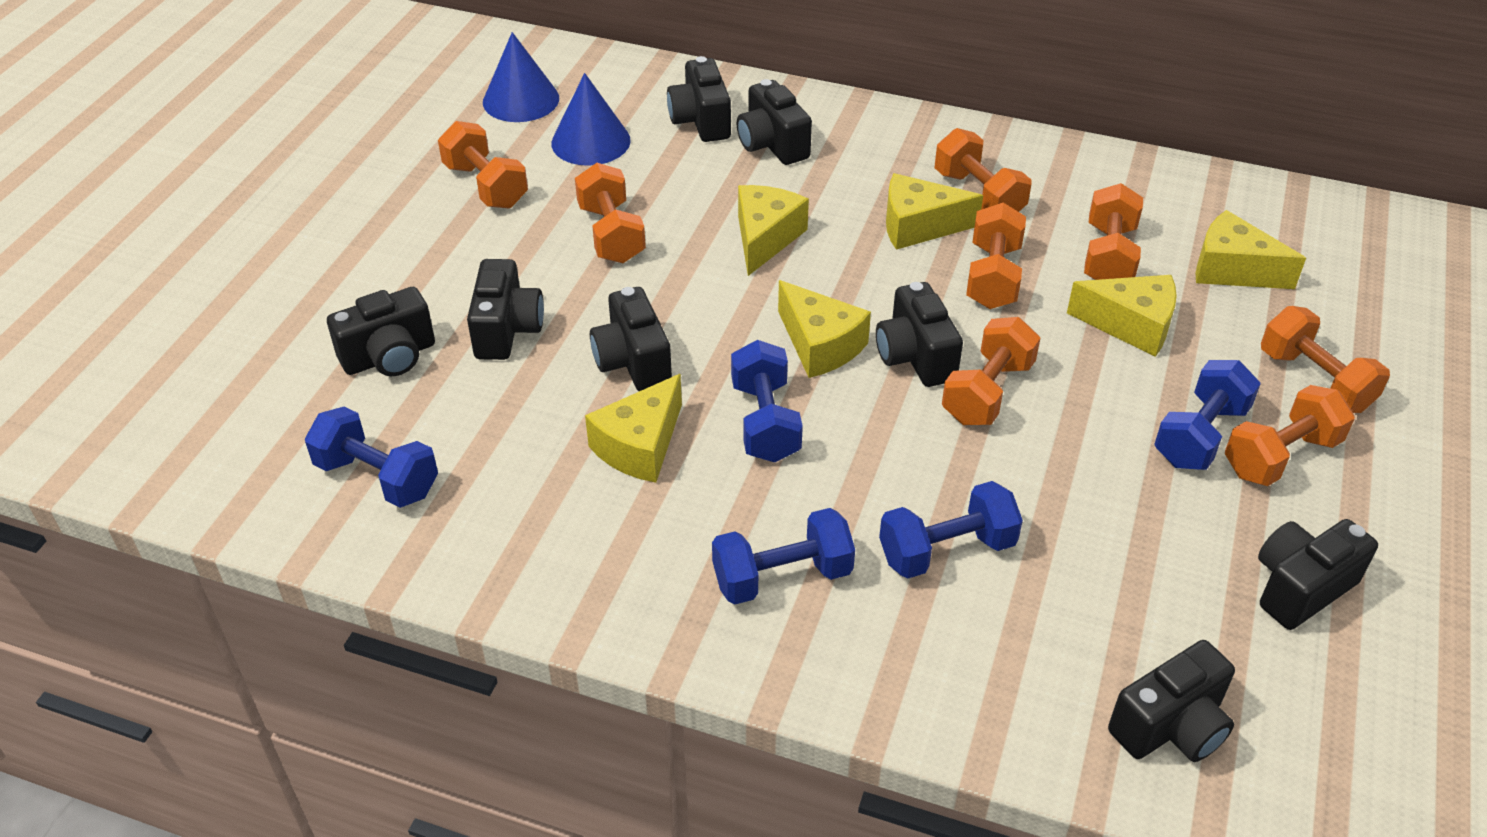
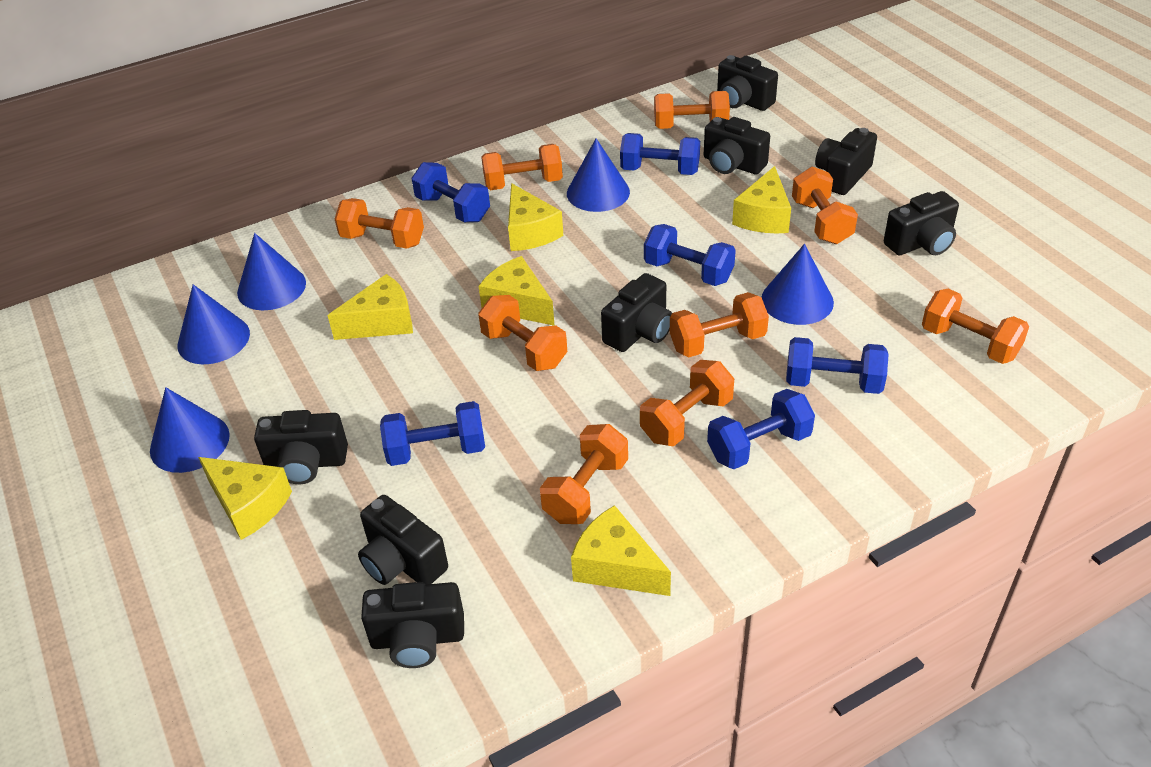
blue cone: 2 -> 5
blue dumbbell: 5 -> 6
orange dumbbell: 8 -> 9

